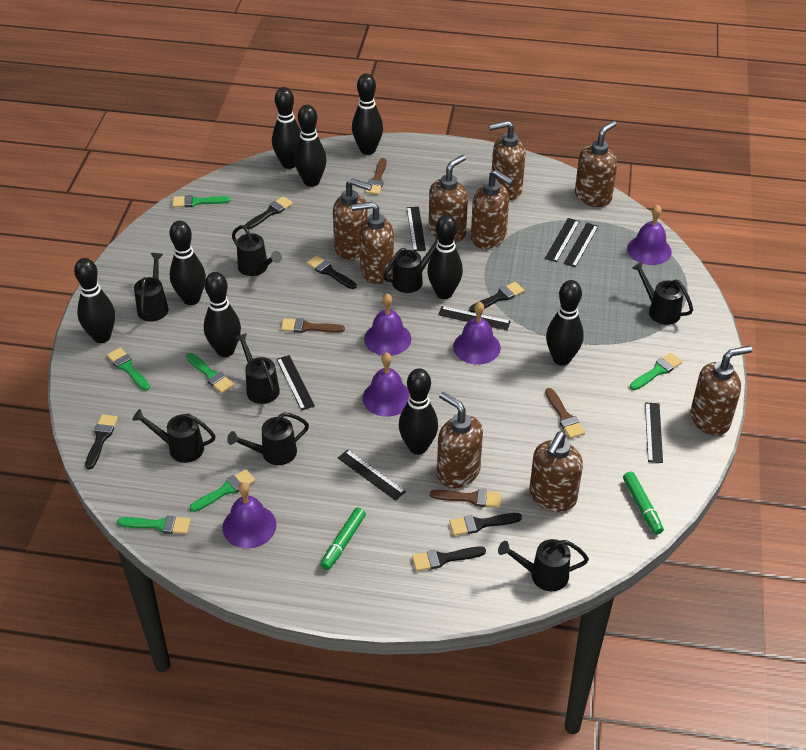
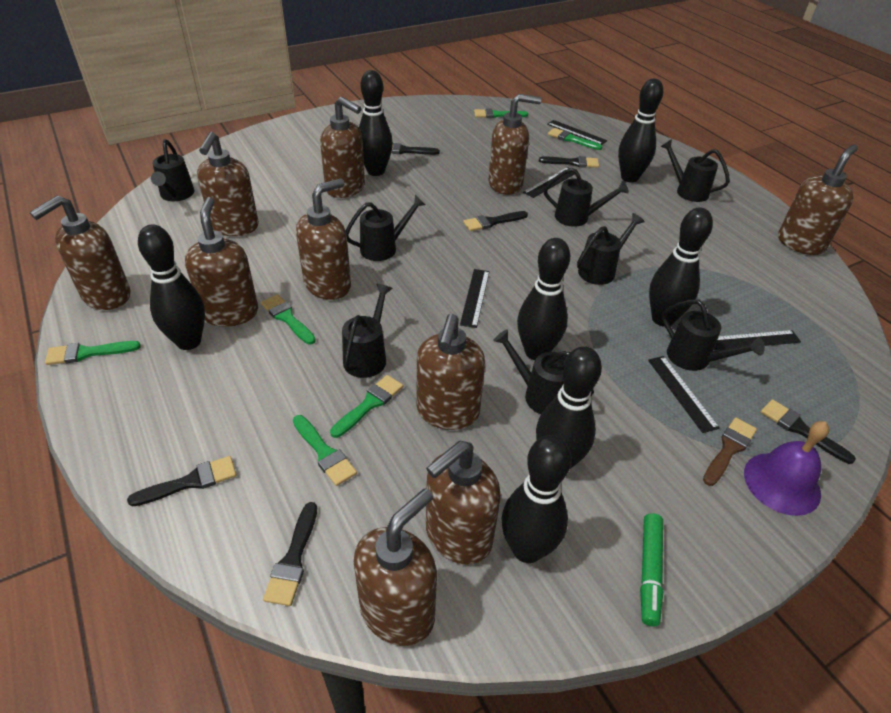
black bowling pin: 9 -> 7
black ruler: 7 -> 5
brown brush: 4 -> 1
brown soap dispenser: 9 -> 10
green marker: 2 -> 1
purple bell: 5 -> 1

